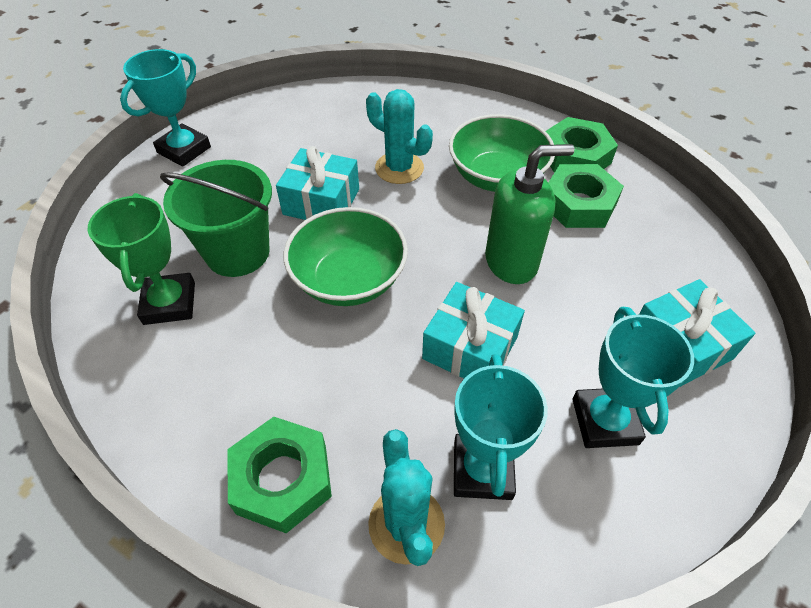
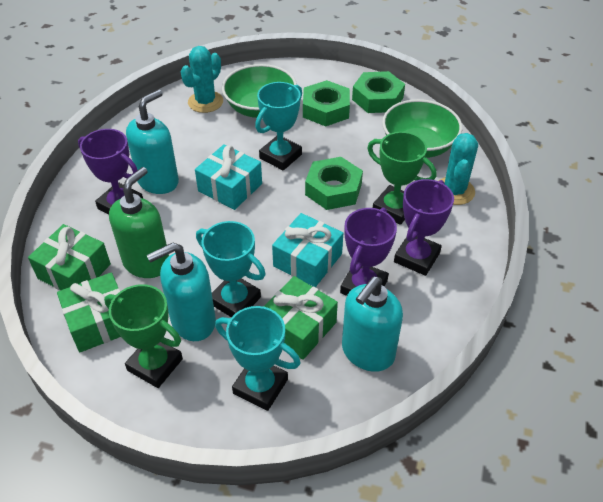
green bucket: 1 -> 0
green gift: 0 -> 3
green trophy: 1 -> 2
purple trophy: 0 -> 3
turquoise gift: 3 -> 2
turquoise soap dispenser: 0 -> 3

